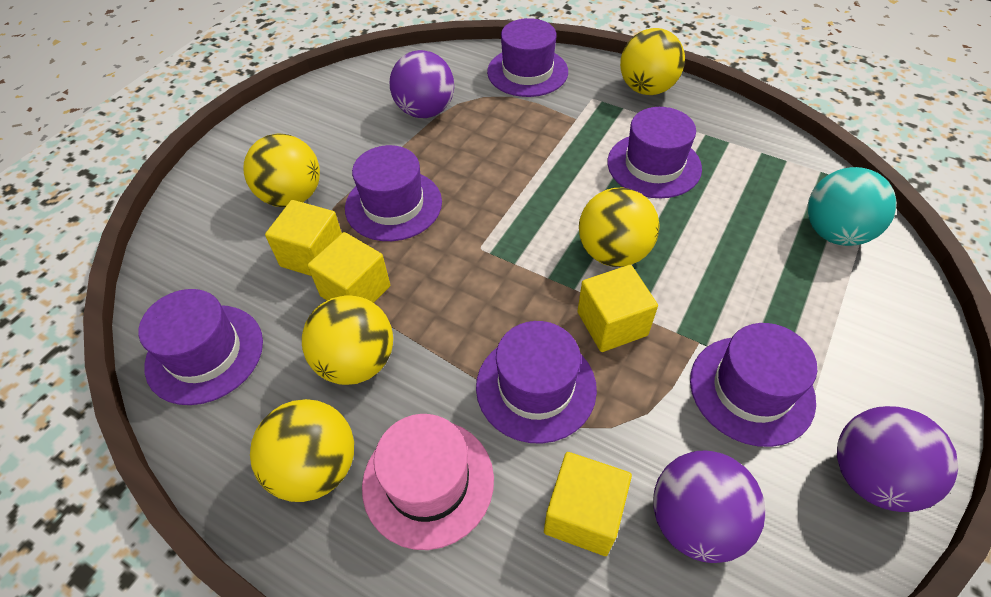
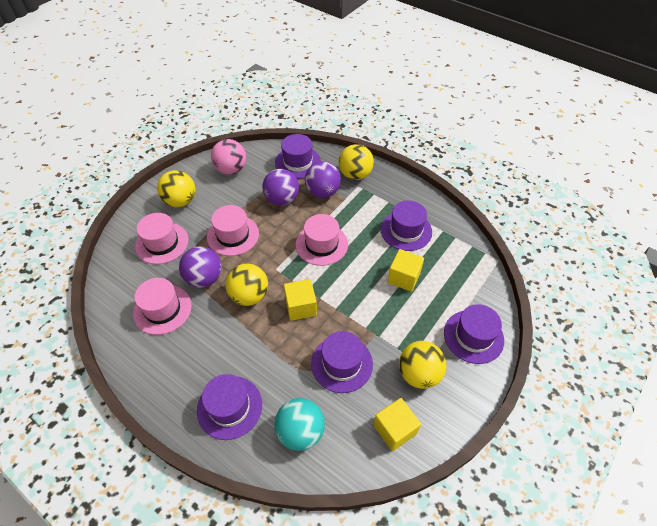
pink ball: 0 -> 1
pink hat: 1 -> 4
purple hat: 6 -> 5
yellow ball: 5 -> 4
yellow cube: 4 -> 3

